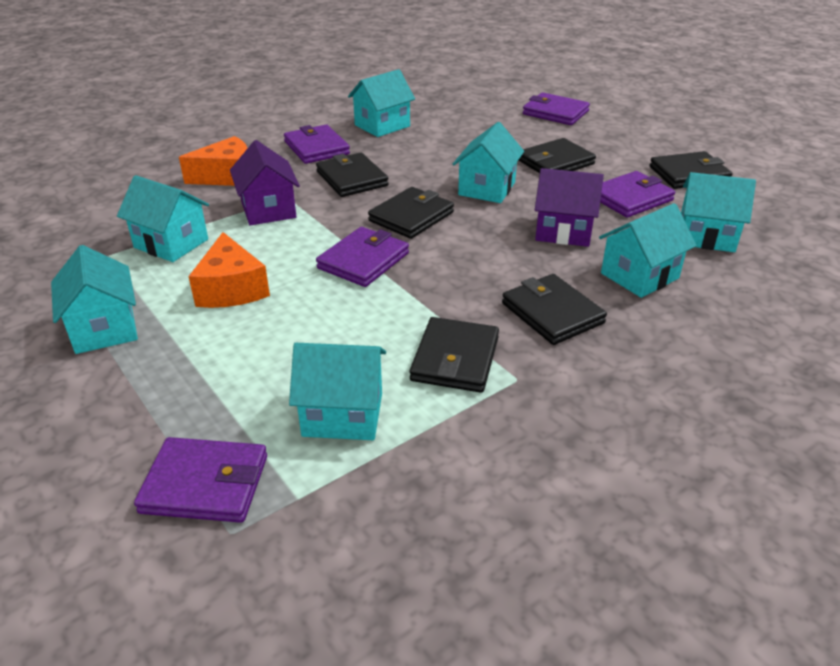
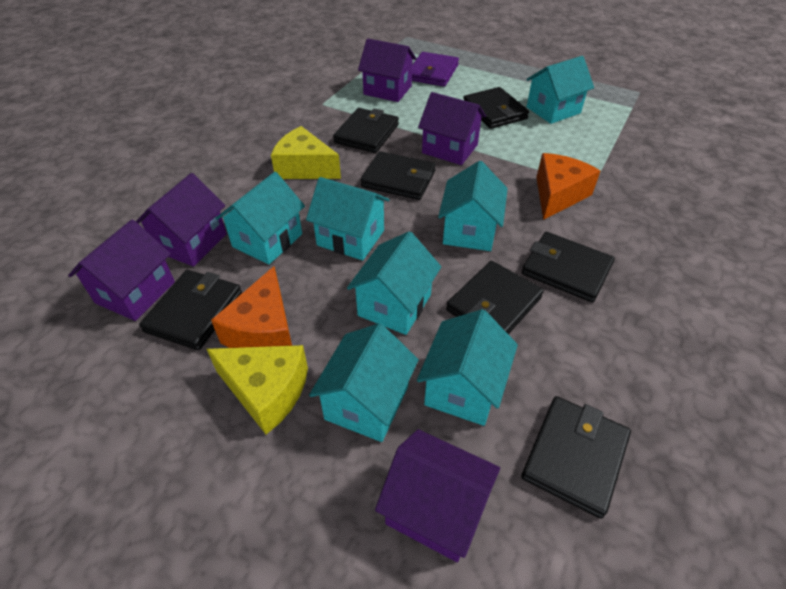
black wallet: 6 -> 7
purple house: 2 -> 5
purple wallet: 5 -> 1
yellow cheese: 0 -> 2

